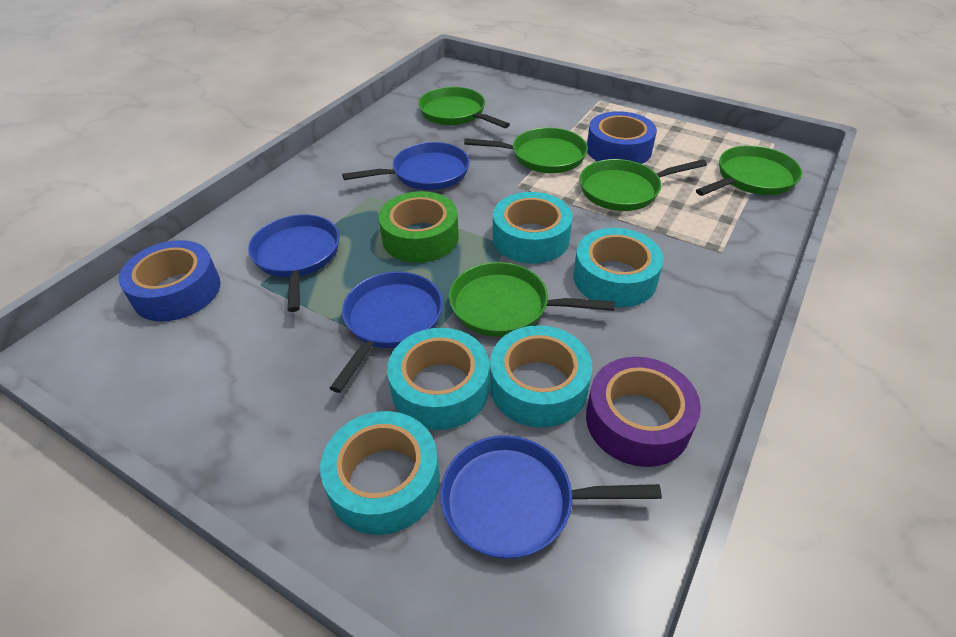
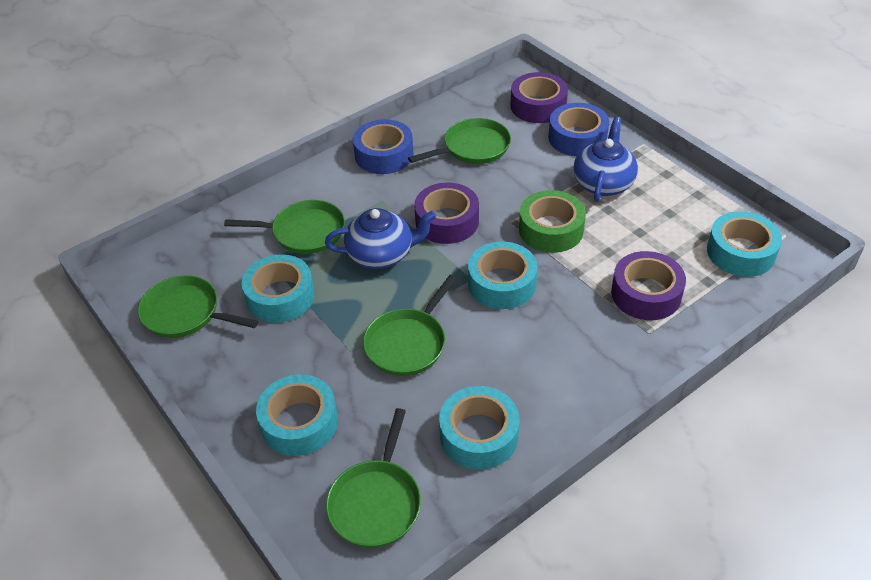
blue pan: 4 -> 0
blue teapot: 0 -> 2
purple tape: 1 -> 3

